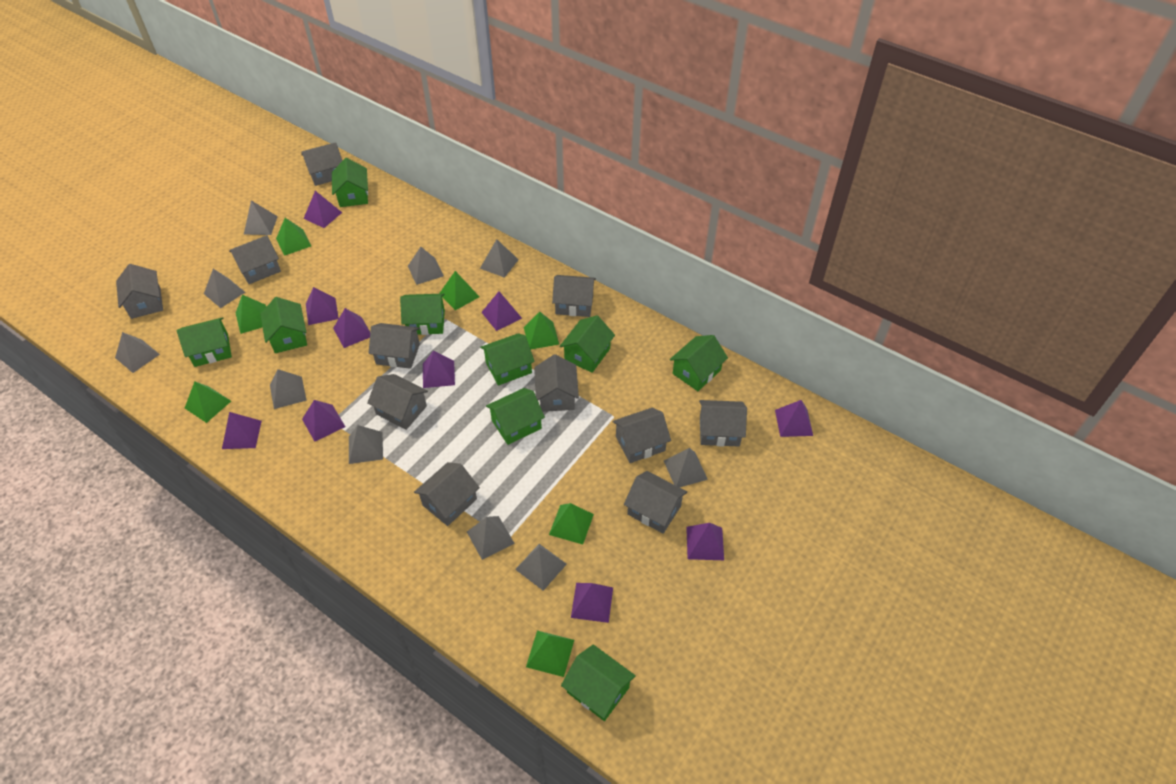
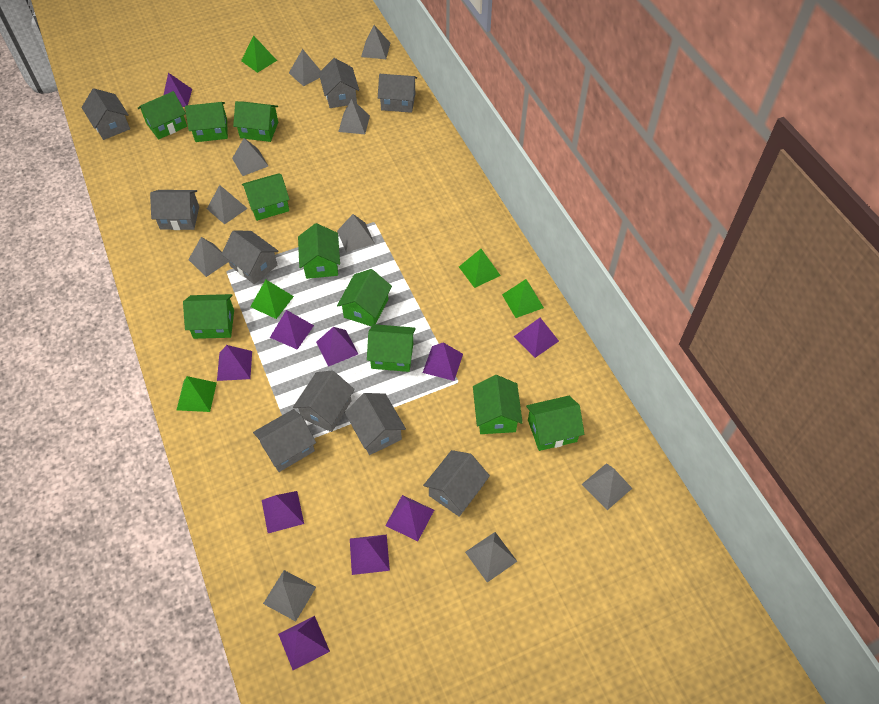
green house: 9 -> 10
green pyramid: 7 -> 5
grey house: 11 -> 9

